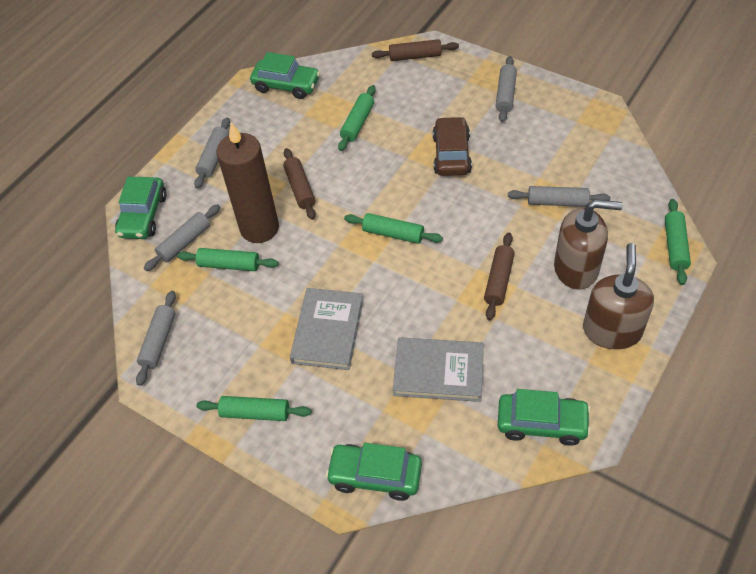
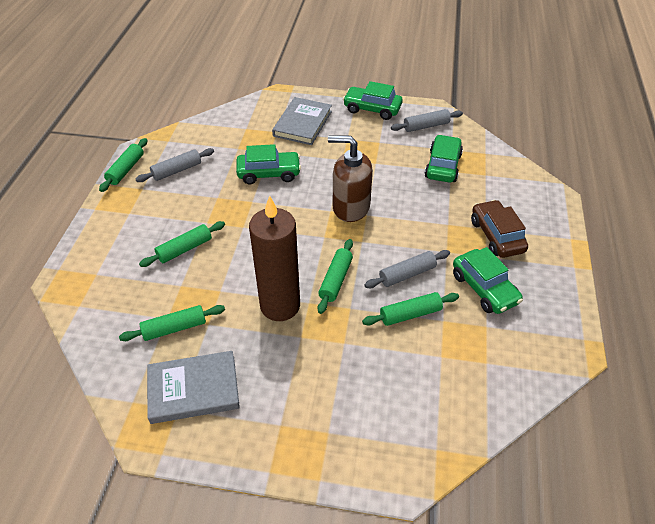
brown rolling pin: 3 -> 0
brown soap dispenser: 2 -> 1
grey rolling pin: 5 -> 3

